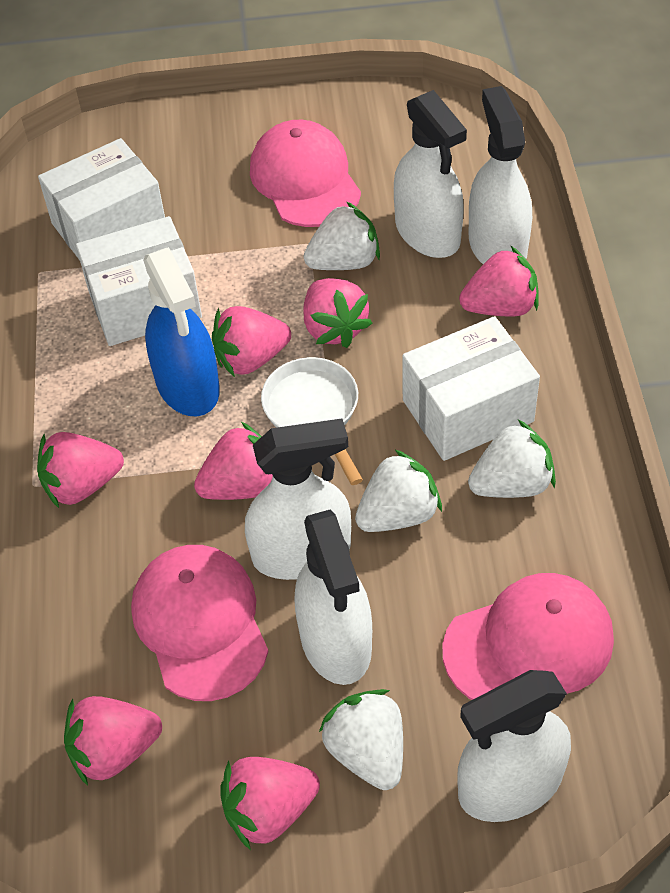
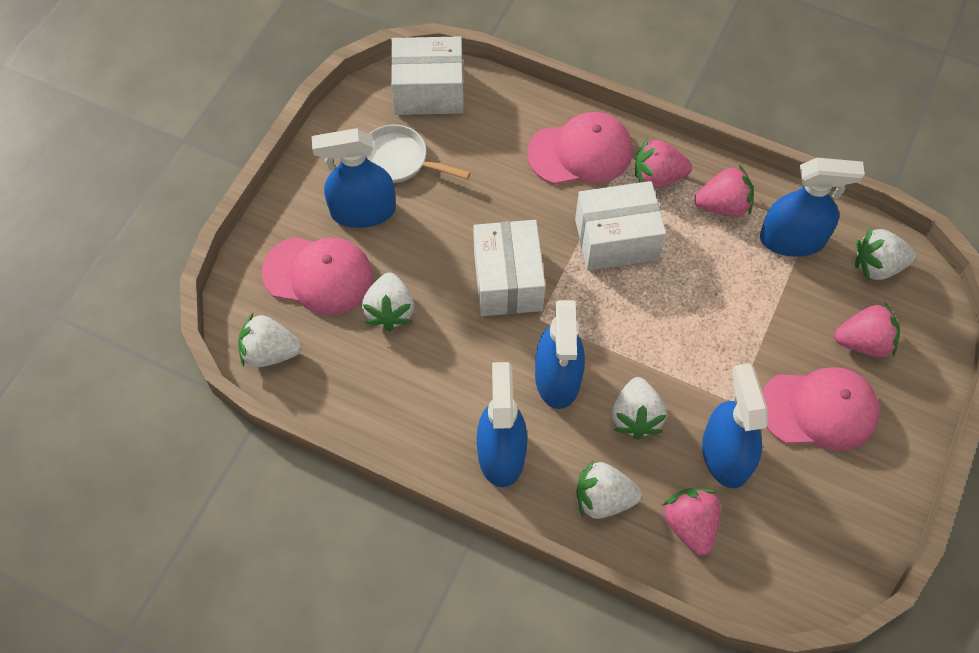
blue spray bottle: 1 -> 5
pink strawberry: 7 -> 4
white spray bottle: 5 -> 0
white strawberry: 4 -> 5

